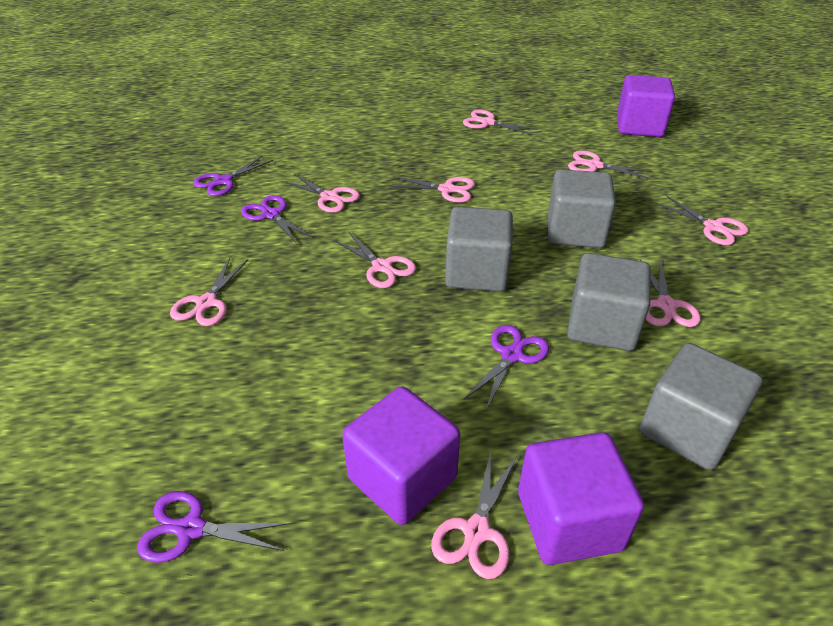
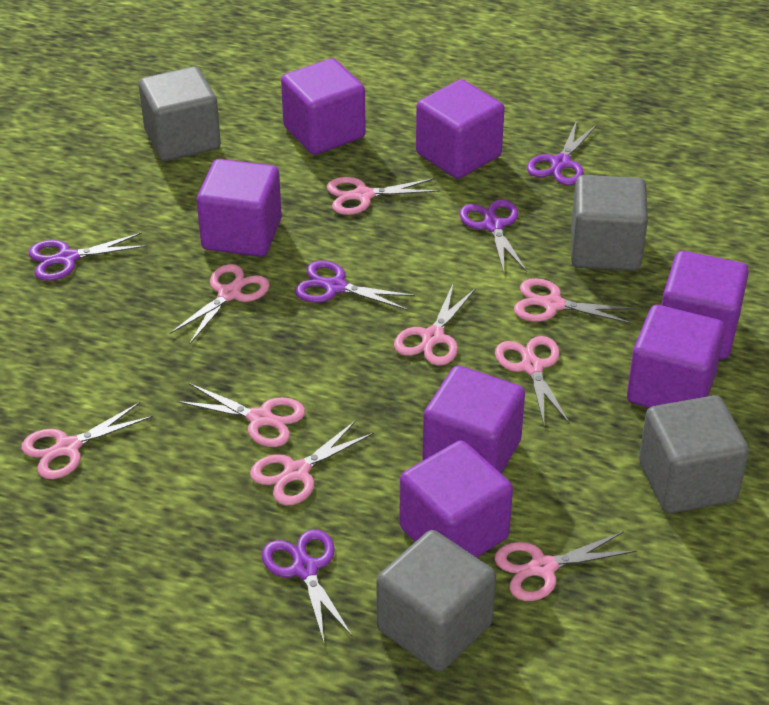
purple cube: 3 -> 7
purple scissors: 4 -> 5

